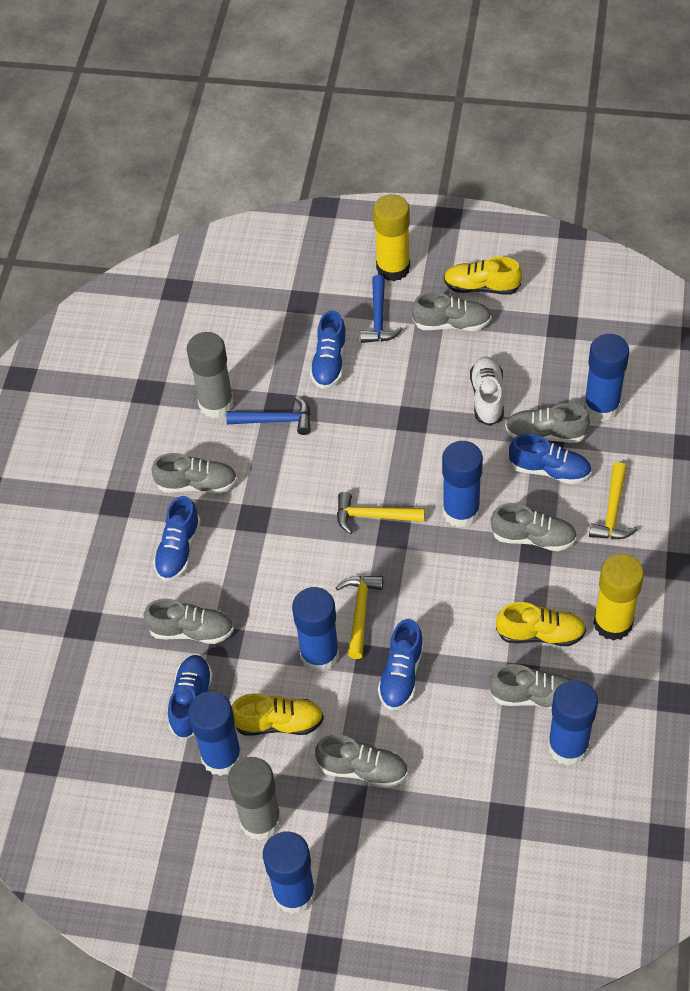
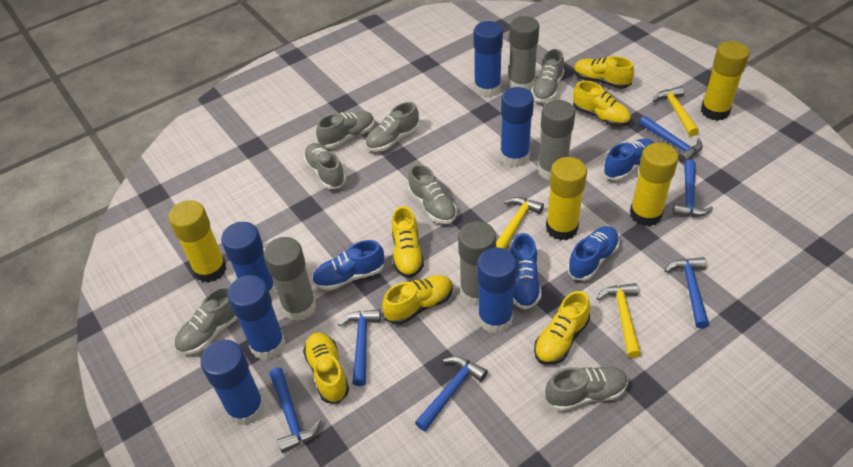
blue hammer: 2 -> 6
blue shoe: 5 -> 4
grey glue stick: 2 -> 4
white shoe: 1 -> 0
yellow glue stick: 2 -> 4
yellow shoe: 3 -> 6

